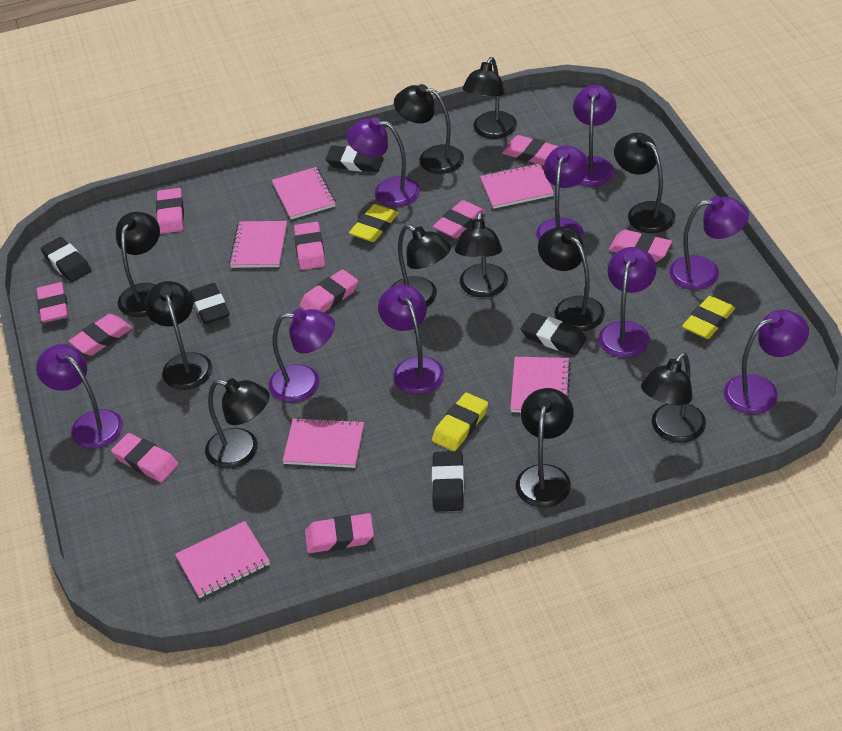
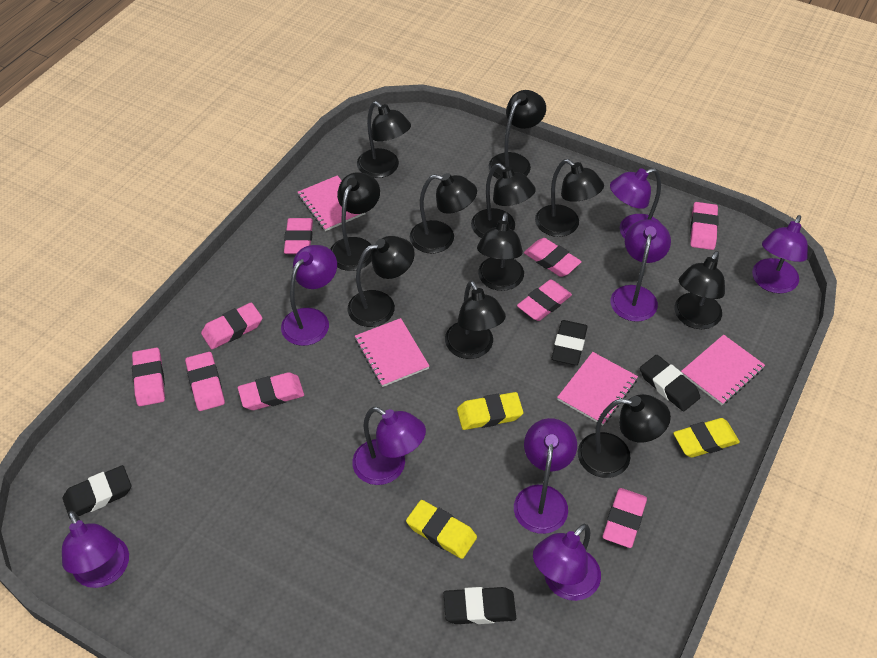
black eraser: 5 -> 4
pink eraser: 10 -> 9
pink notebook: 6 -> 4
purple lamp: 9 -> 8

